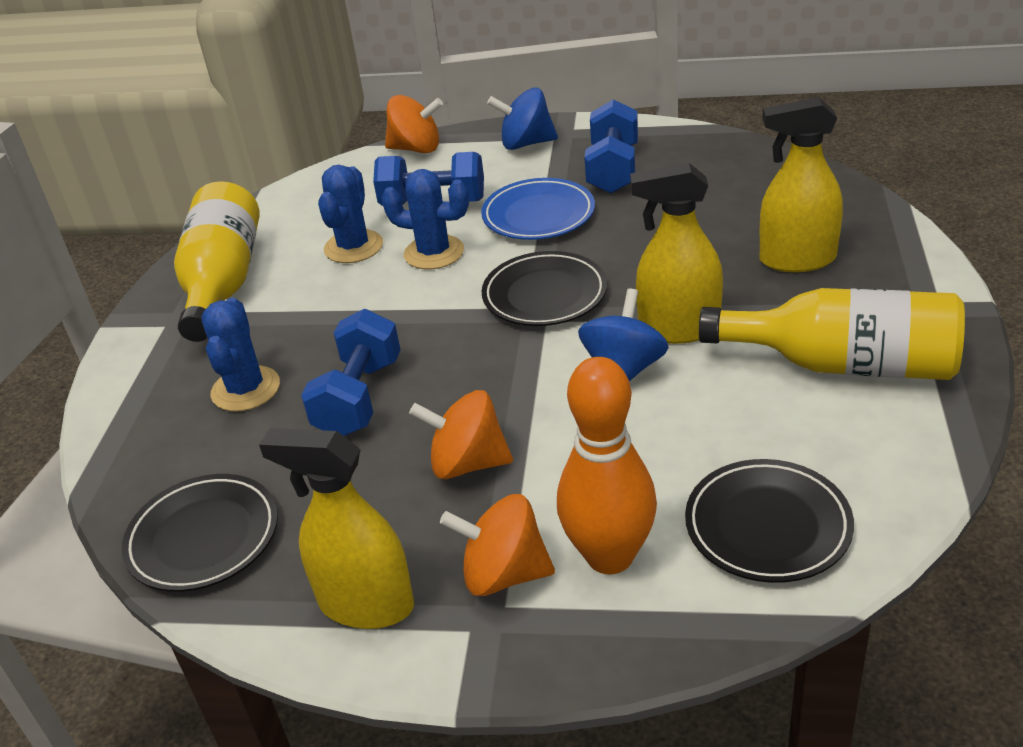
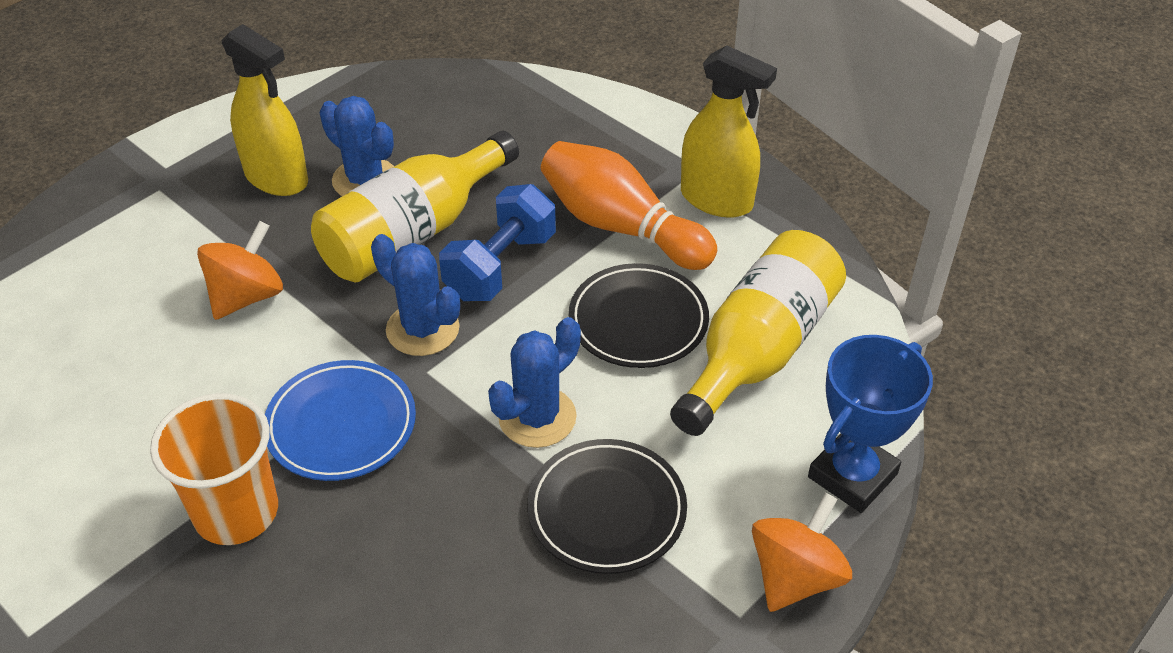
black plate: 3 -> 2
blue dumbbell: 3 -> 1
blue spinning top: 2 -> 0
blue trophy: 0 -> 1
orange cup: 0 -> 1
orange spinning top: 3 -> 2
yellow spray bottle: 3 -> 2

